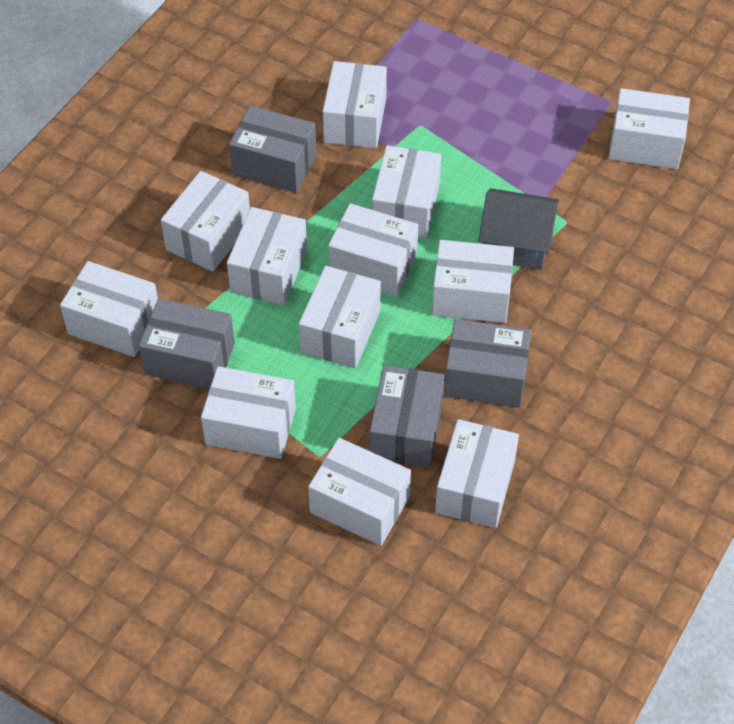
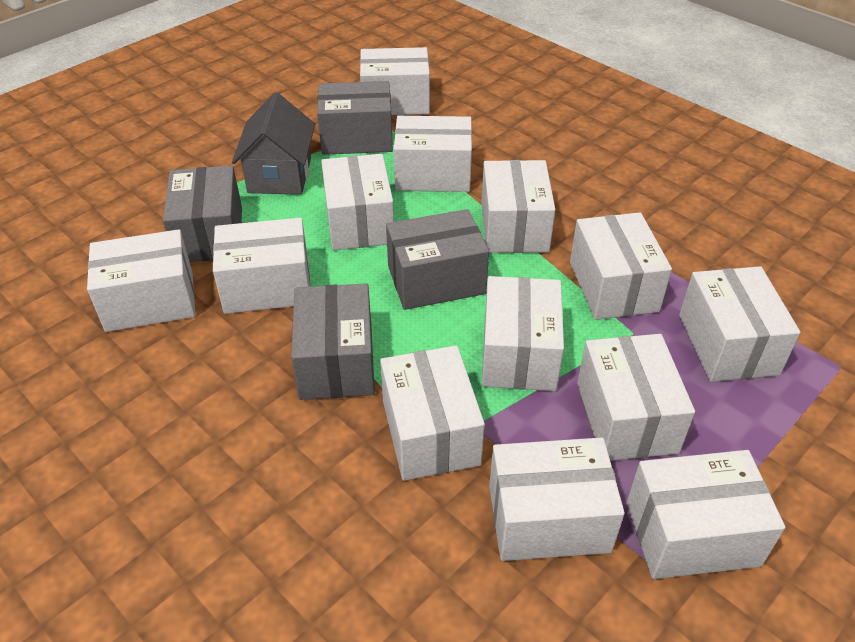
white box: 12 -> 13

